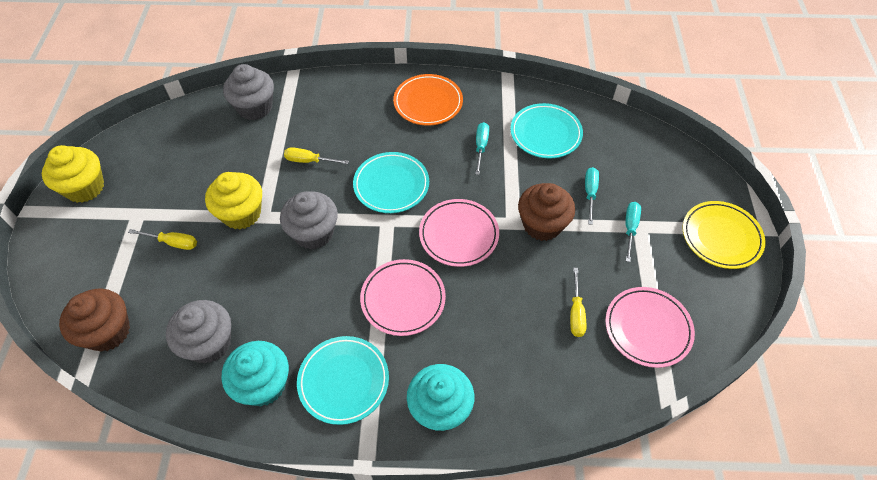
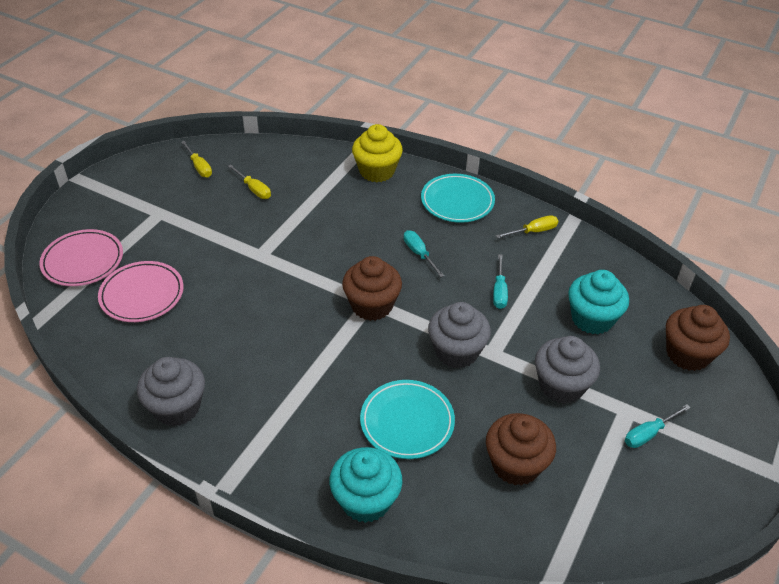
brown cupcake: 2 -> 3
orange plate: 1 -> 0
pink plate: 3 -> 2
turquoise plate: 3 -> 2
yellow cupcake: 2 -> 1
yellow plate: 1 -> 0

